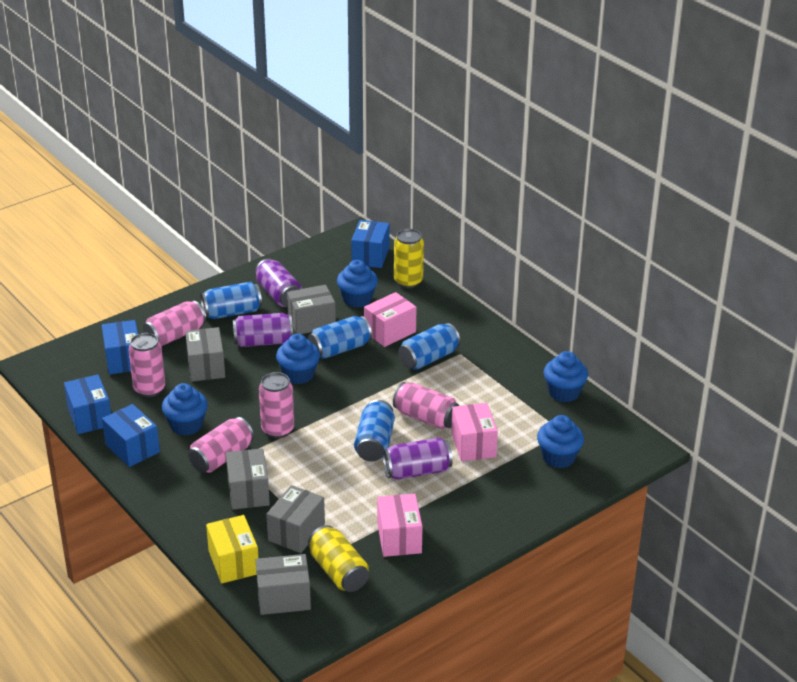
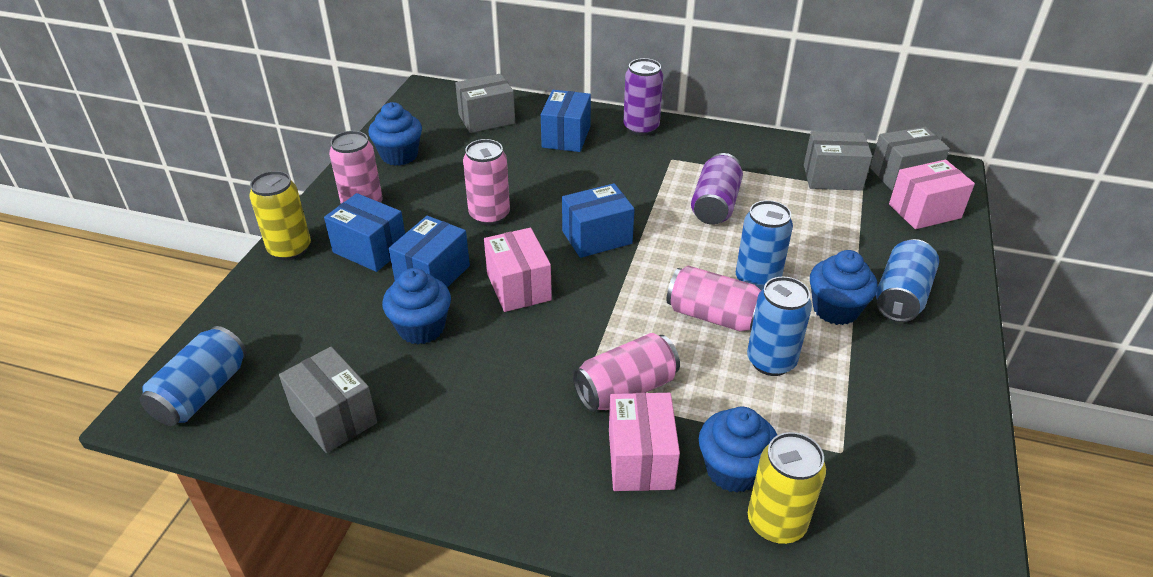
blue cupcake: 5 -> 4
grey box: 5 -> 4
pink can: 5 -> 4
purple can: 3 -> 2
yellow box: 1 -> 0

